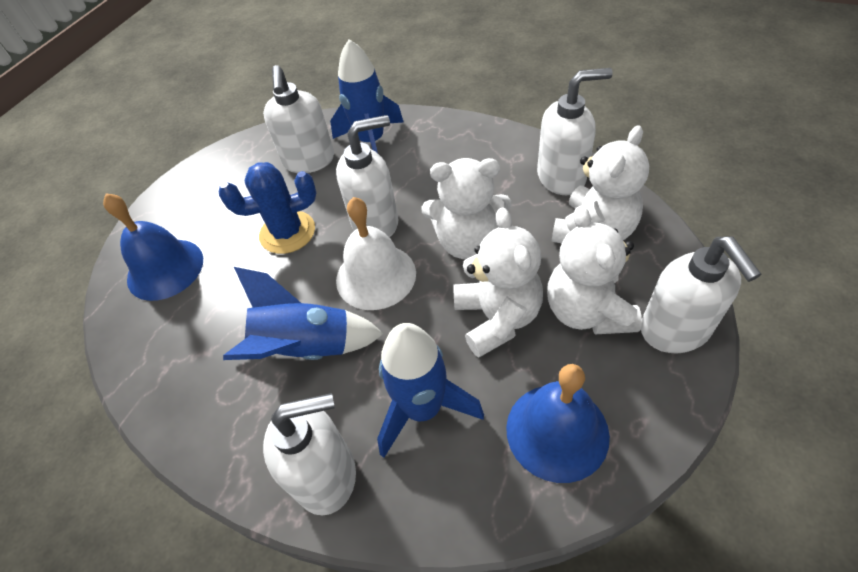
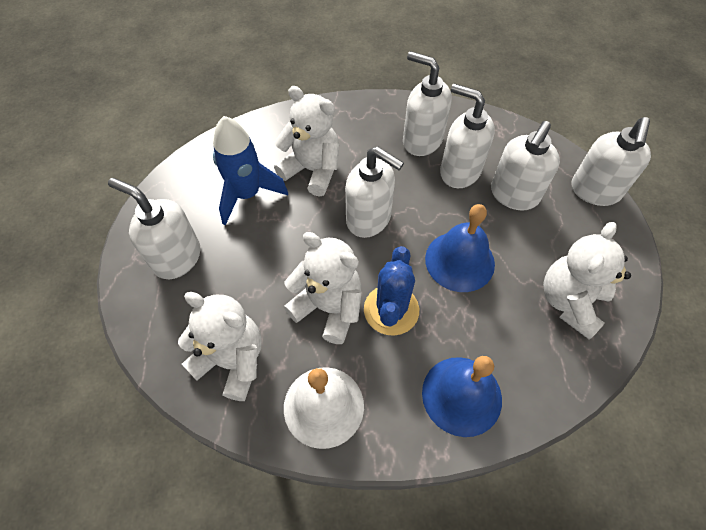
blue rocket: 3 -> 1
white soap dispenser: 5 -> 6

